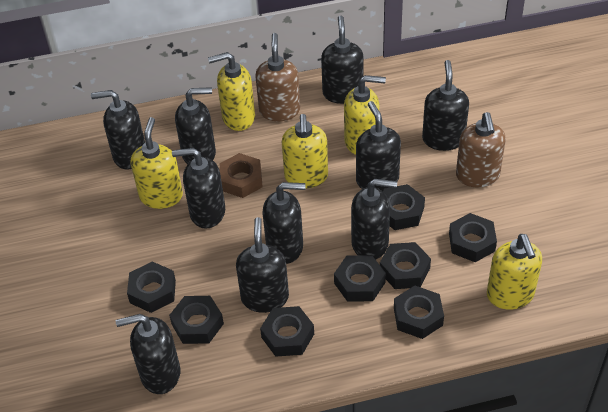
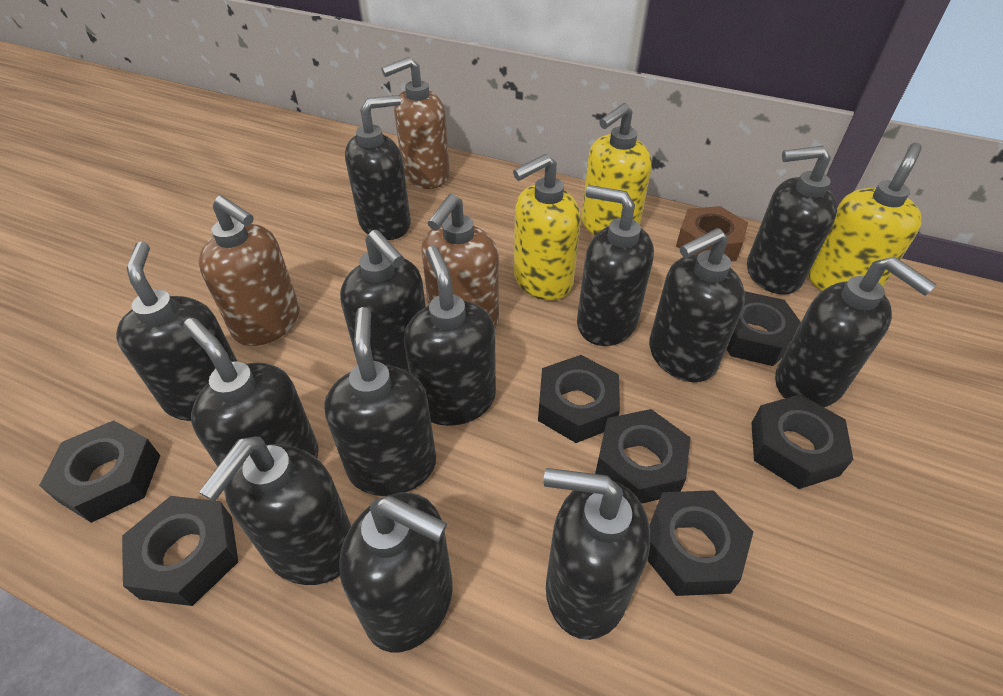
black nut: 8 -> 7
black soap dispenser: 10 -> 13
brown soap dispenser: 2 -> 3
yellow soap dispenser: 5 -> 3

